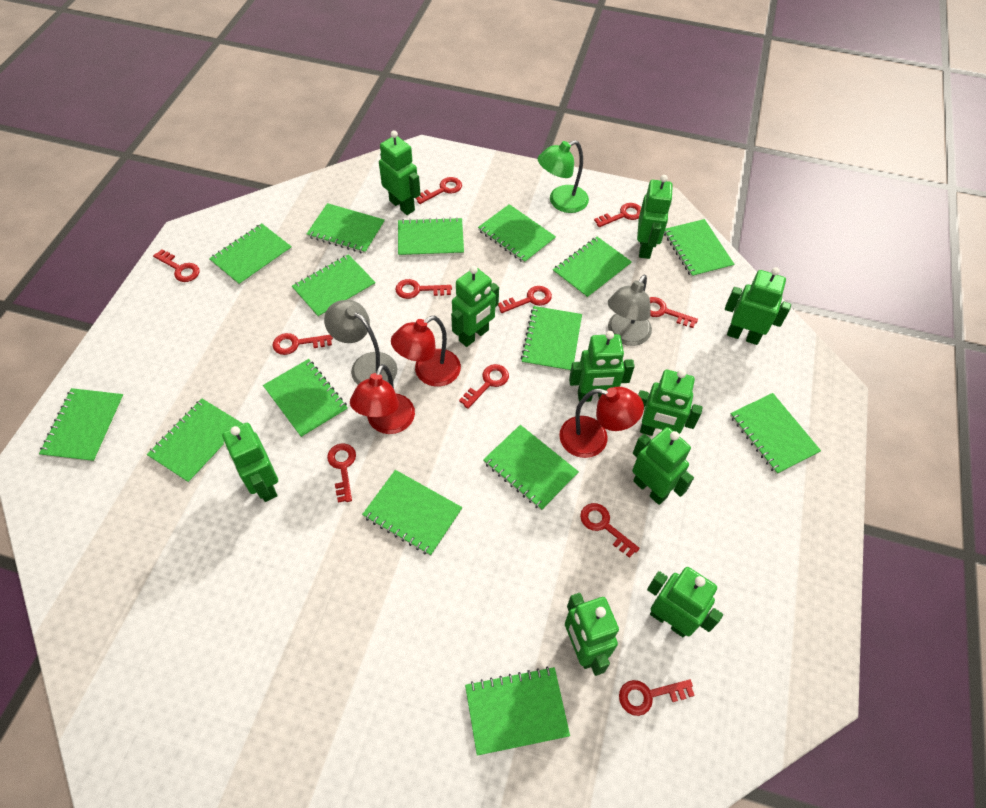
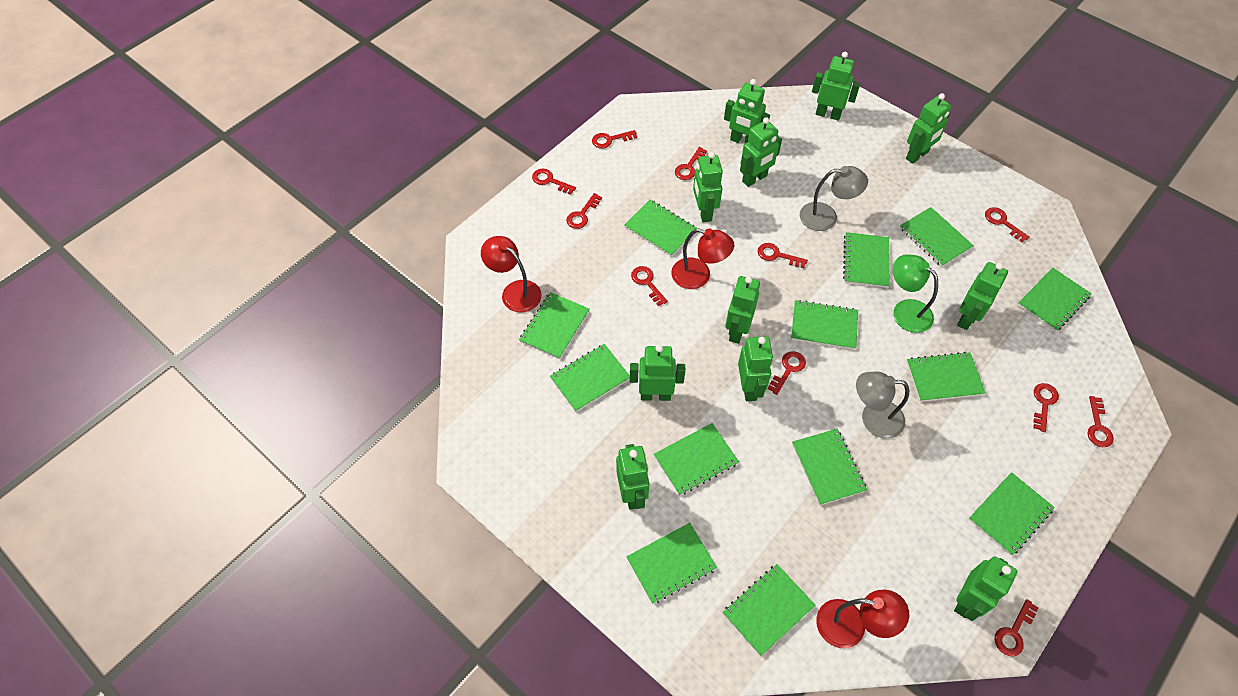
green notebook: 15 -> 13
green robot: 10 -> 11

